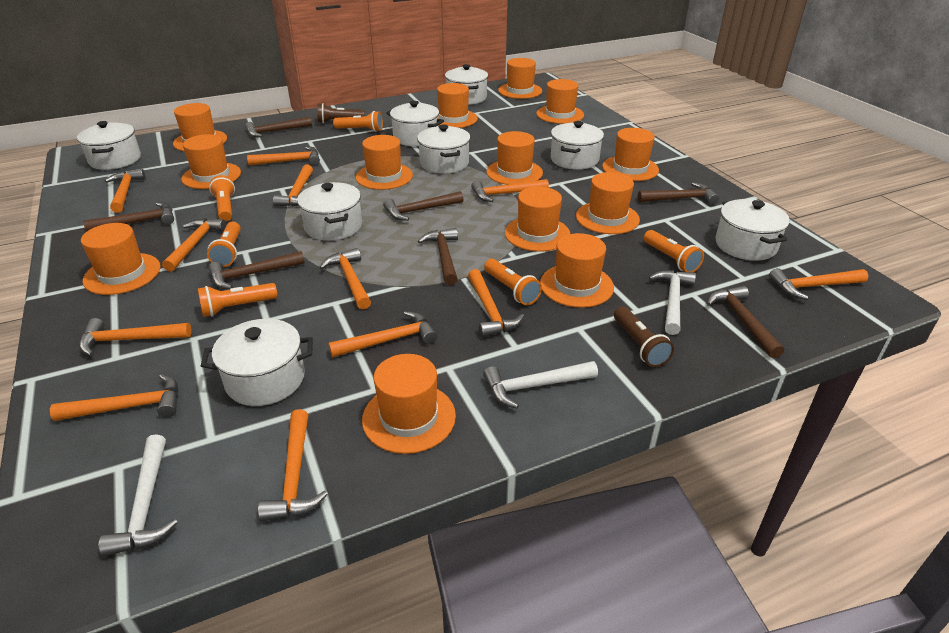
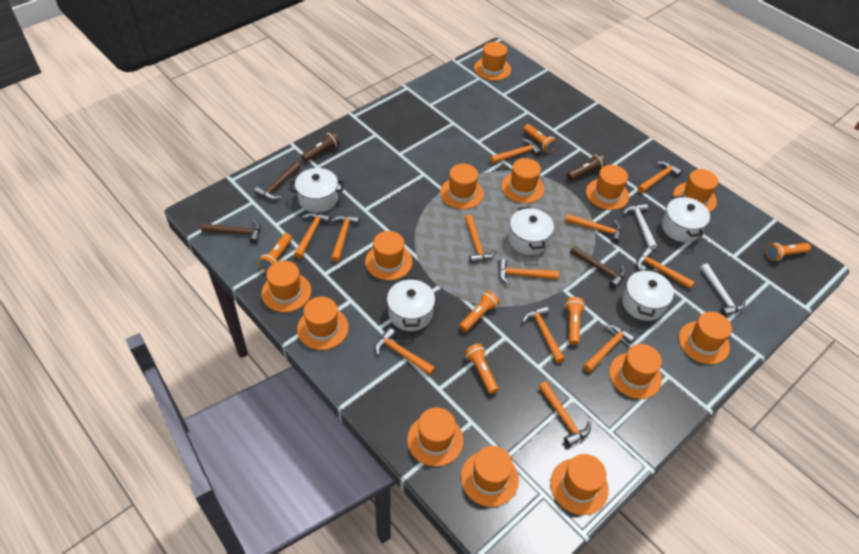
brown hammer: 7 -> 3
white hammer: 3 -> 2
white pot: 8 -> 5

